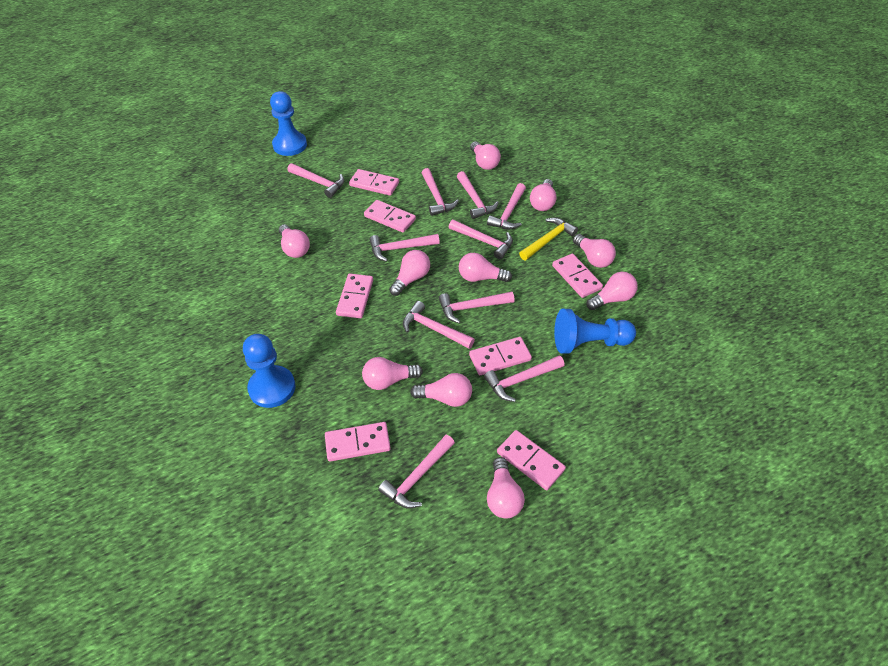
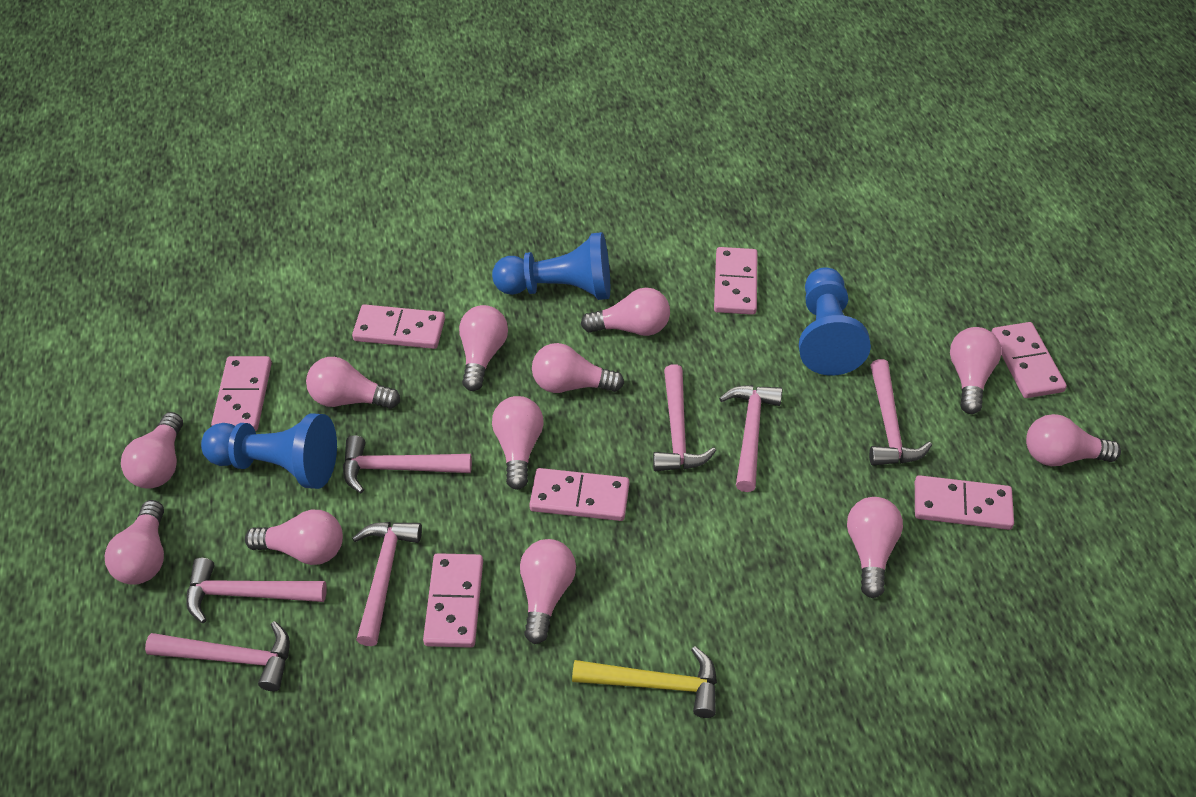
pink hammer: 10 -> 7
pink light bulb: 10 -> 12

